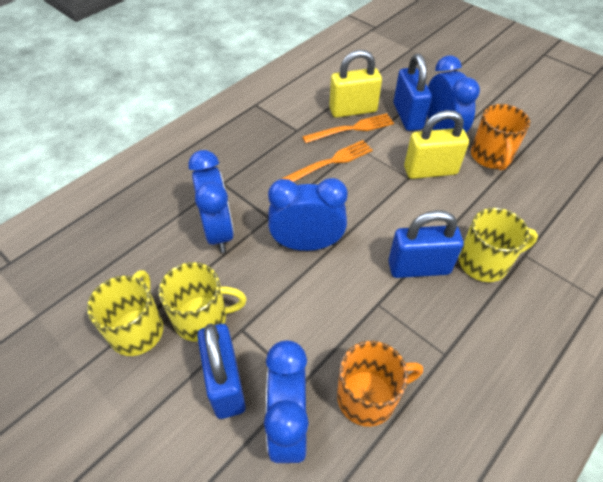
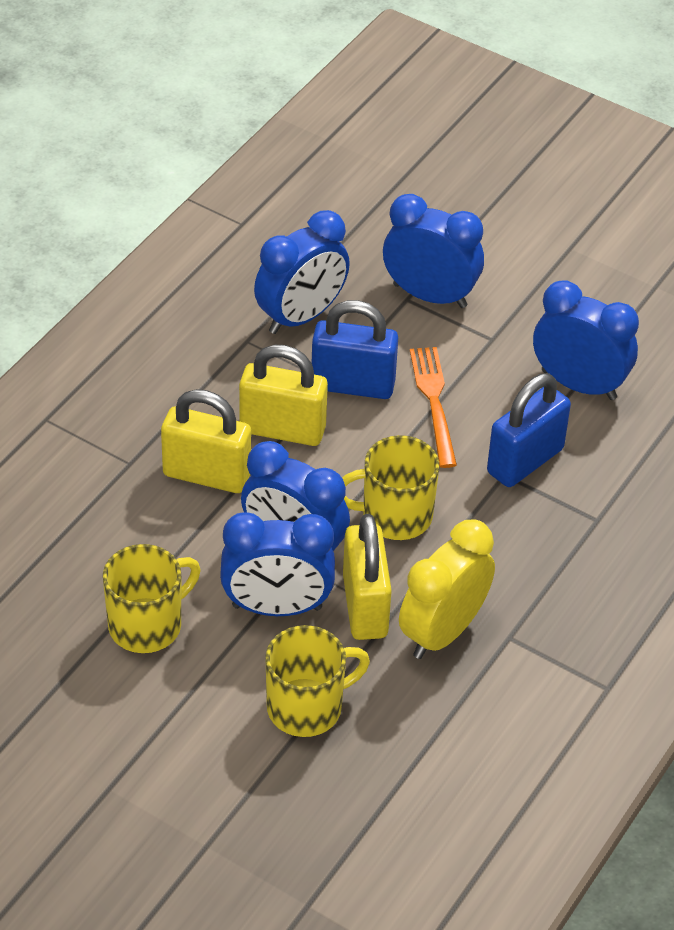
blue clock: 4 -> 5
blue padlock: 3 -> 2
orange fork: 2 -> 1
orange mug: 2 -> 0
yellow clock: 0 -> 1
yellow padlock: 2 -> 3

